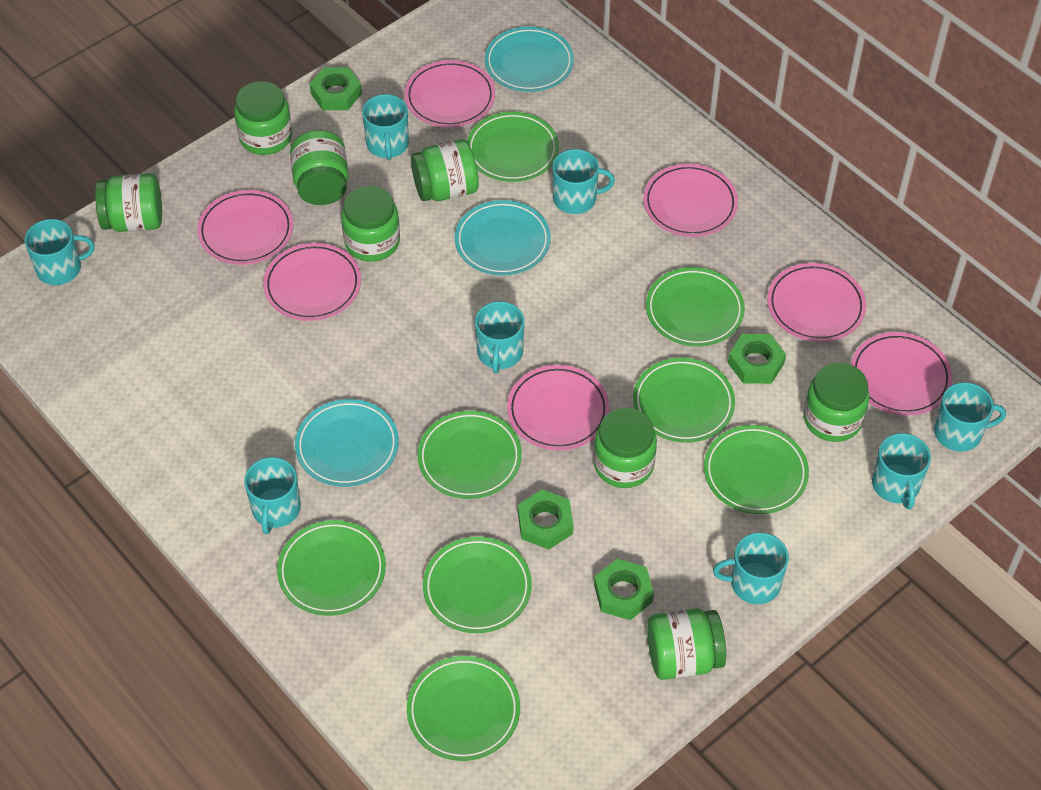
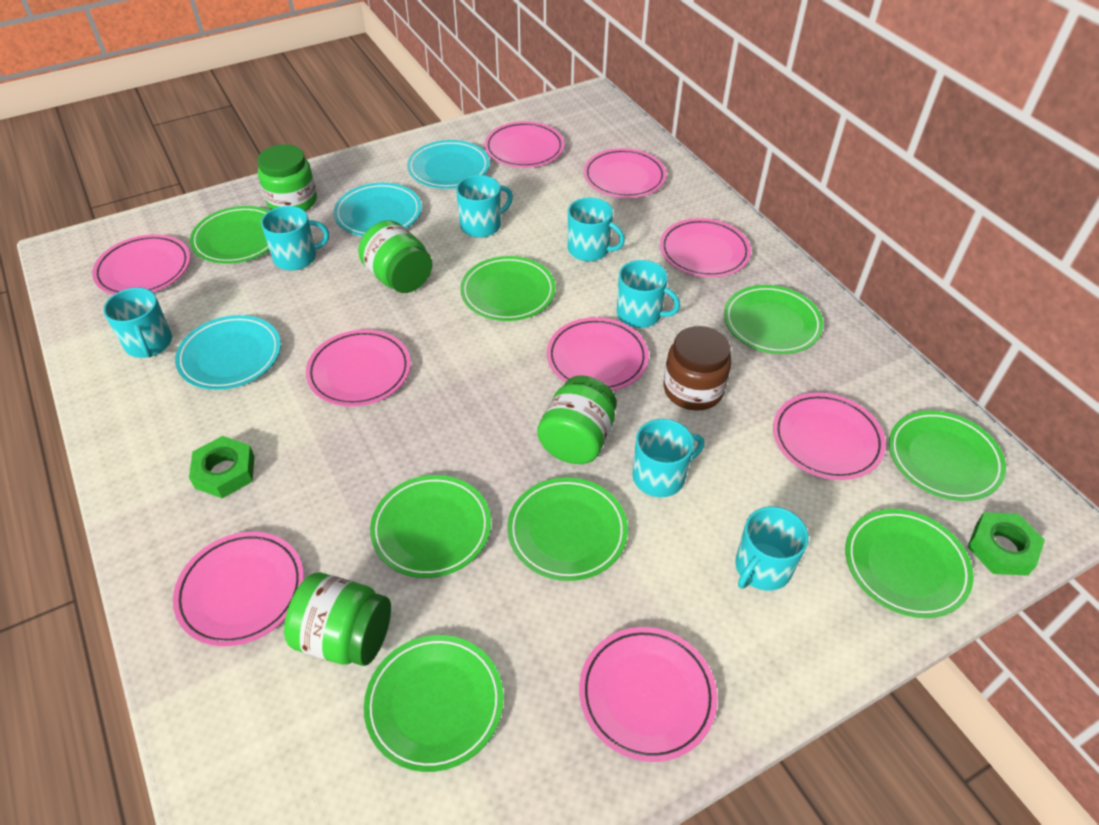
brown jar: 0 -> 1
green jar: 8 -> 4
green nut: 4 -> 2
pink plate: 7 -> 9
turquoise mug: 8 -> 7

